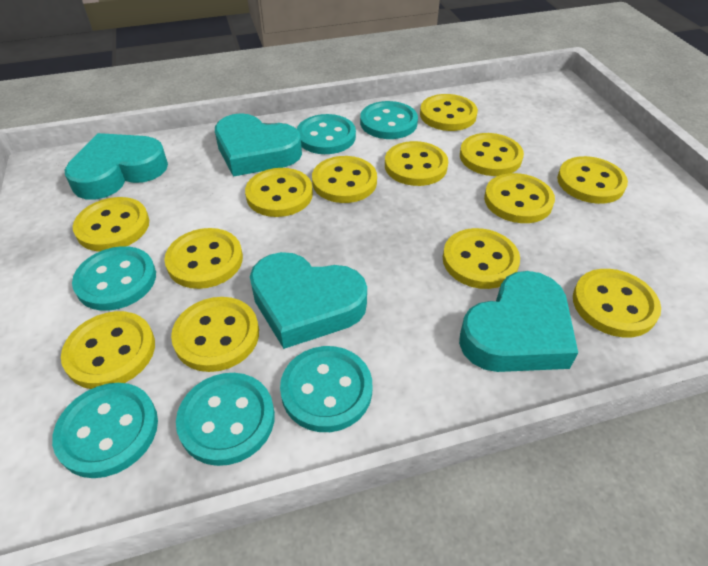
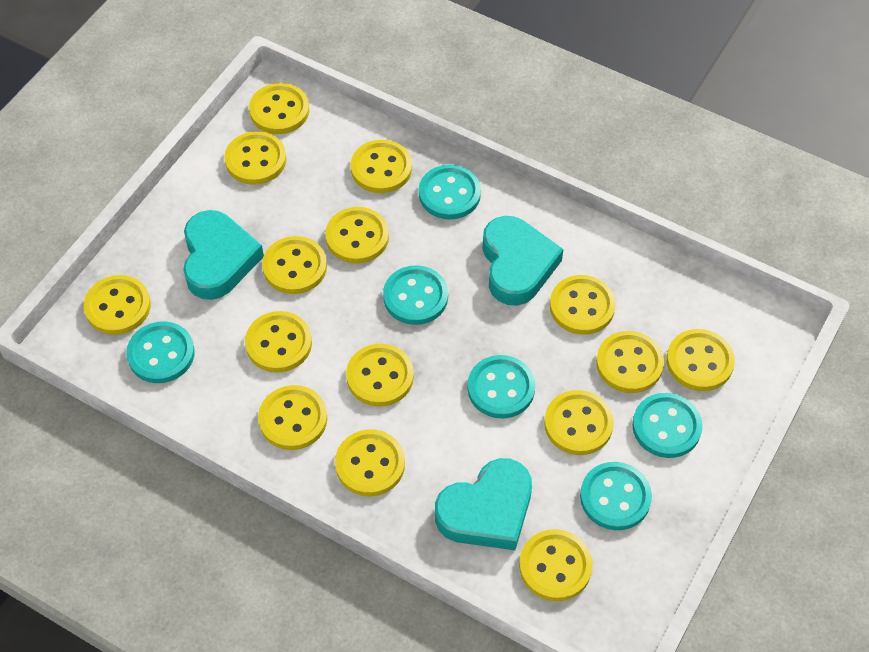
turquoise heart: 4 -> 3
yellow button: 13 -> 15

